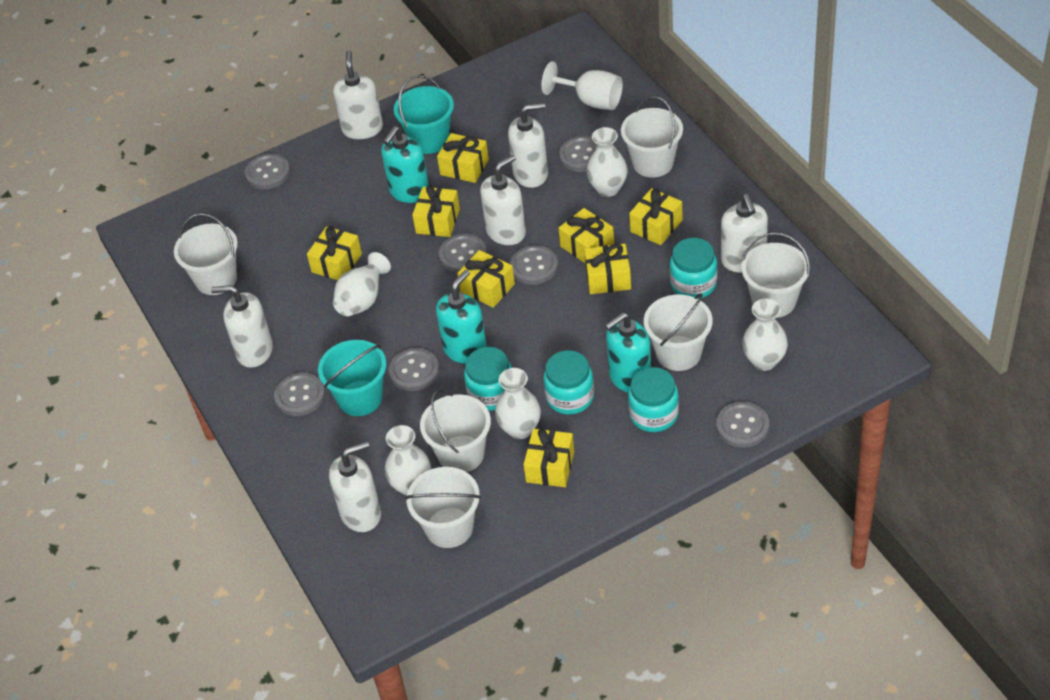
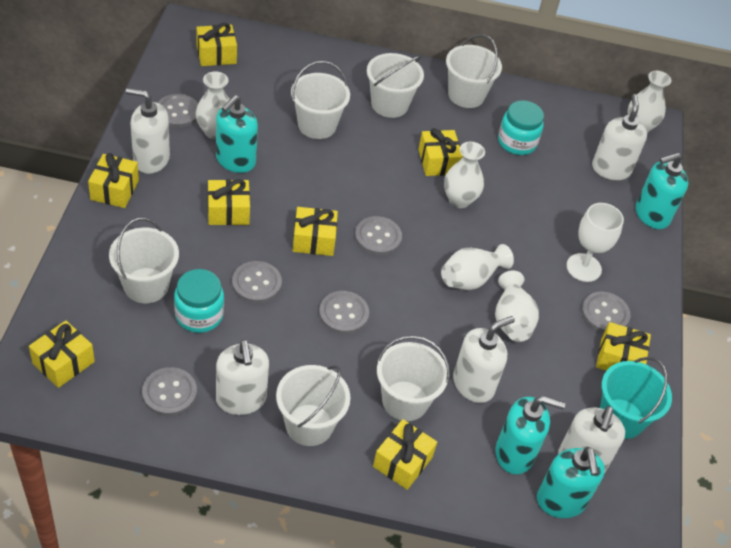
grey button: 7 -> 6
turquoise bucket: 2 -> 1
turquoise jar: 4 -> 2
turquoise soap dispenser: 3 -> 4
white soap dispenser: 6 -> 5

